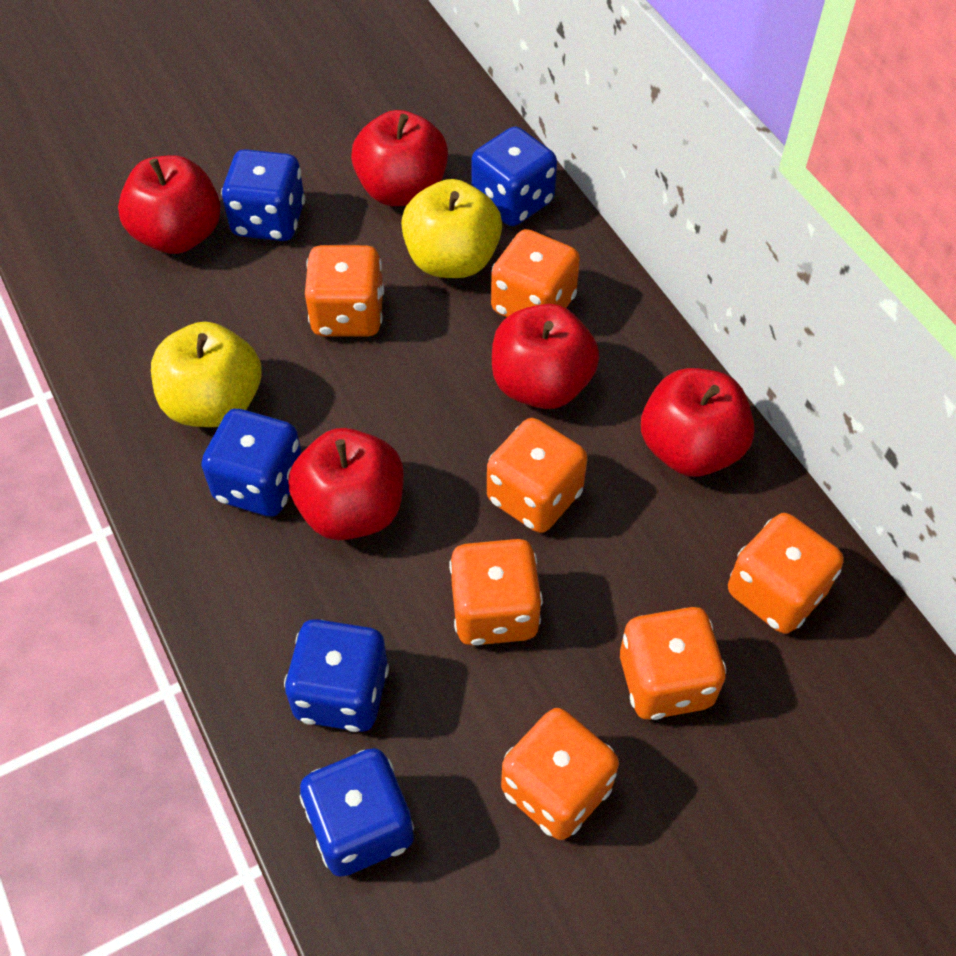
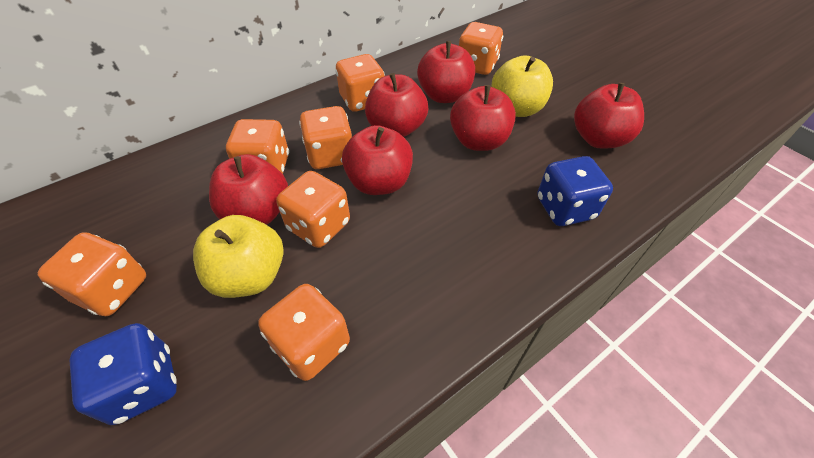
blue dice: 5 -> 2
red apple: 5 -> 6

